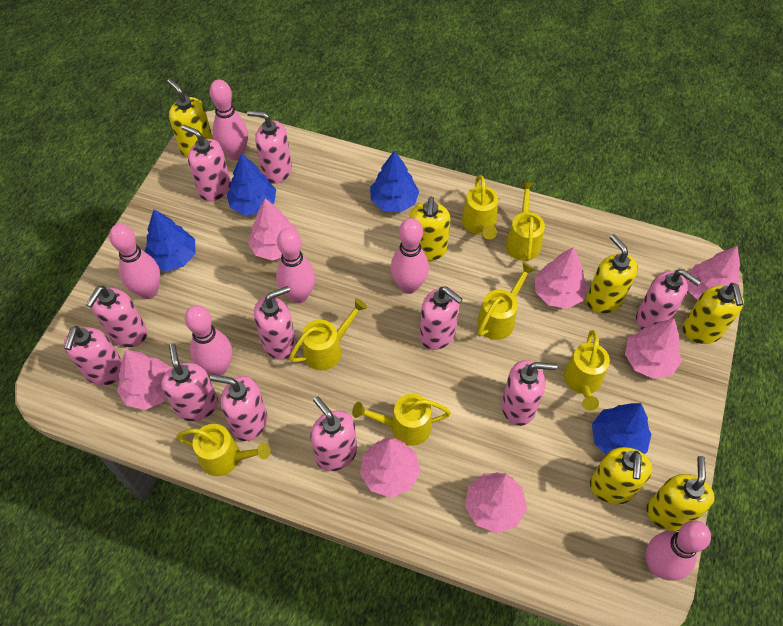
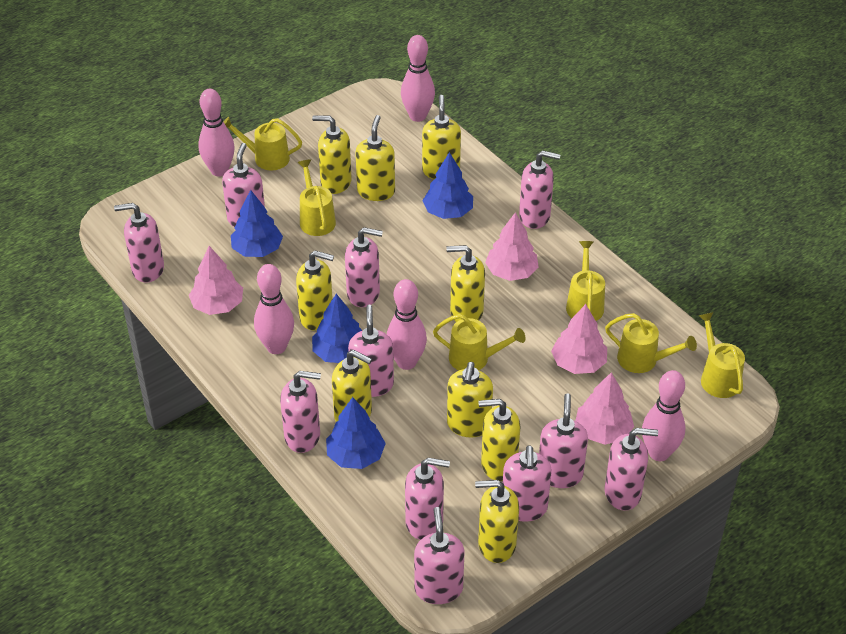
pink bowling pin: 6 -> 5
pink tree: 7 -> 4
yellow soap dispenser: 6 -> 9
yellow watering can: 7 -> 6

